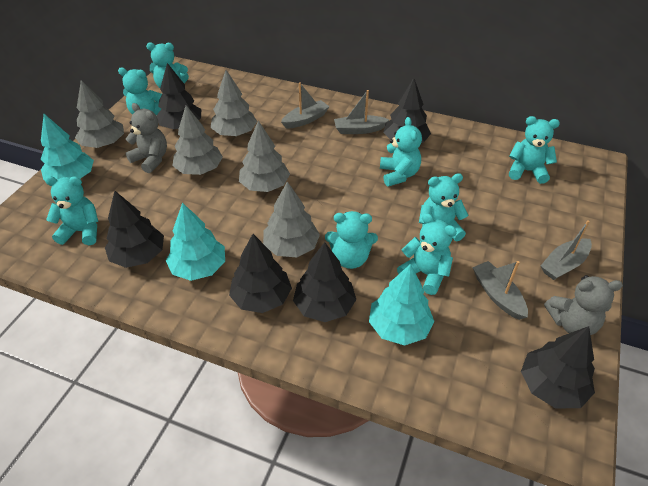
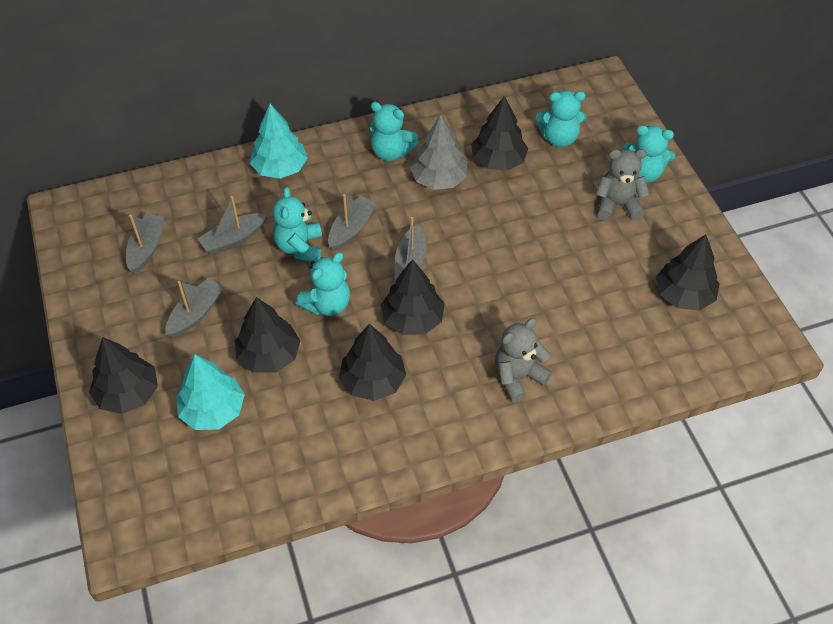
grey boat: 4 -> 5
grey tree: 5 -> 1
turquoise teddy bear: 8 -> 5
turquoise tree: 3 -> 2

